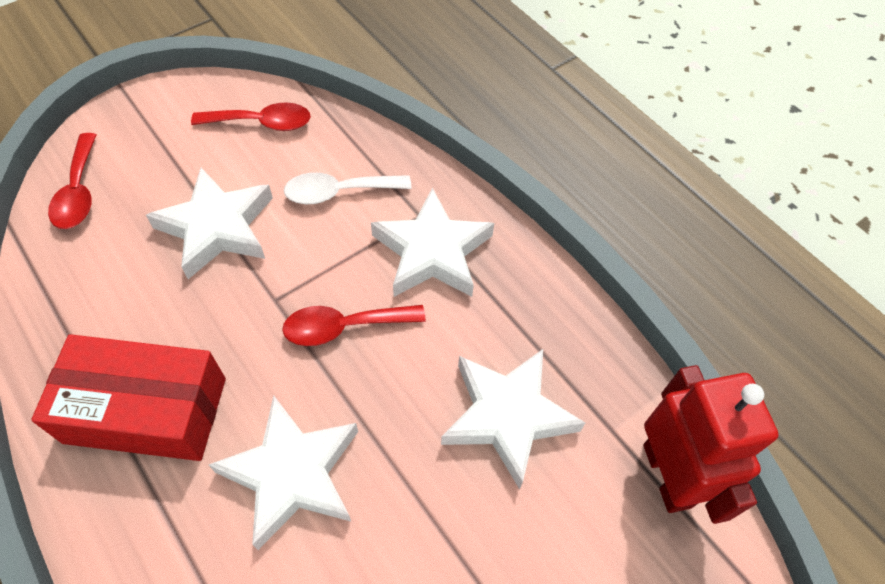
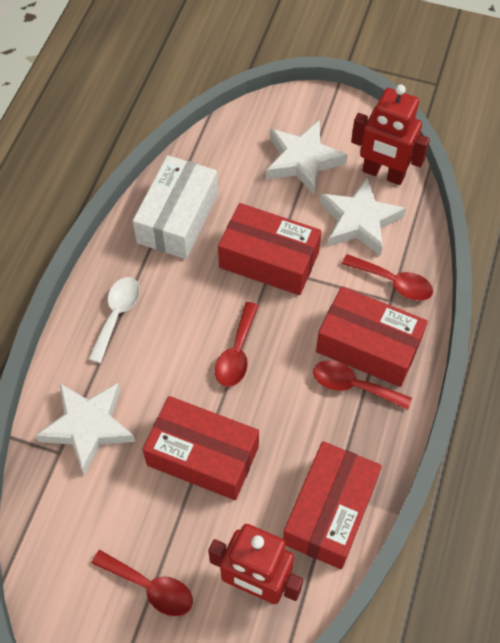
red box: 1 -> 4
red robot: 1 -> 2
red spoon: 3 -> 4
white box: 0 -> 1
white star: 4 -> 3

